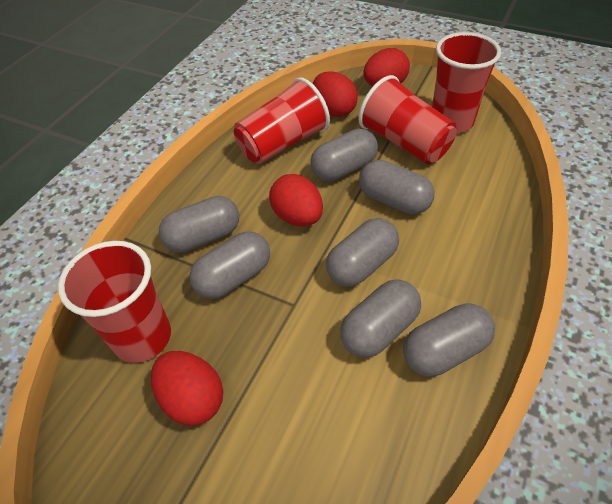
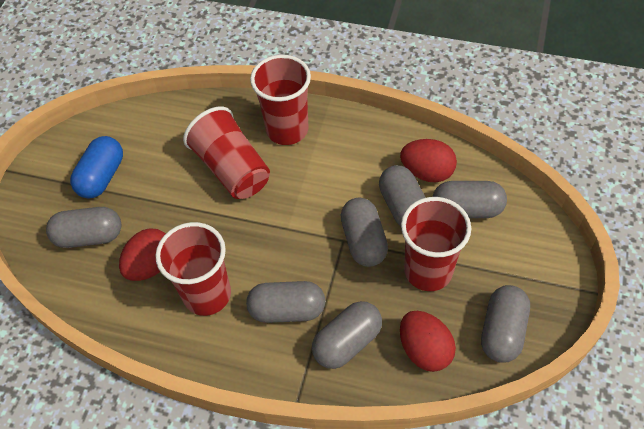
blue capsule: 0 -> 1
red egg: 4 -> 3

